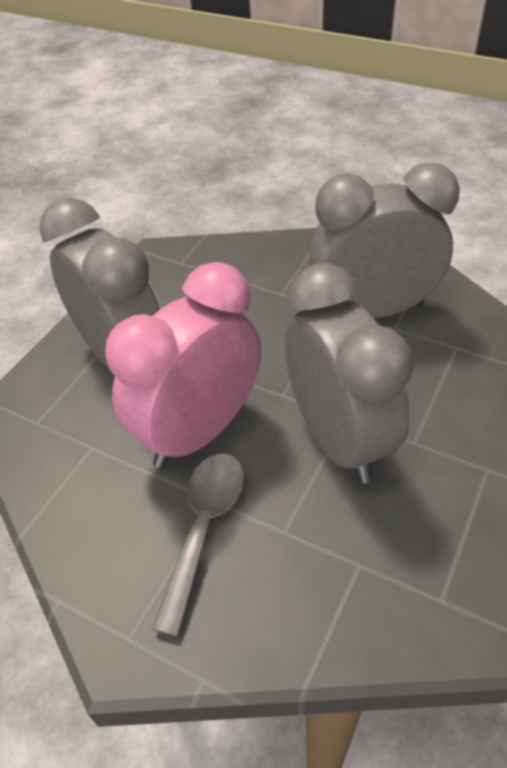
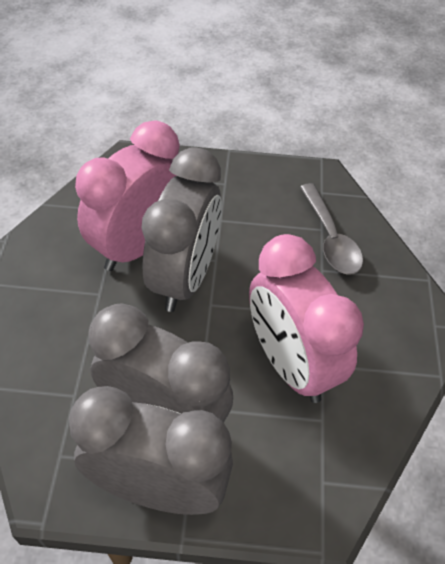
pink clock: 1 -> 2

